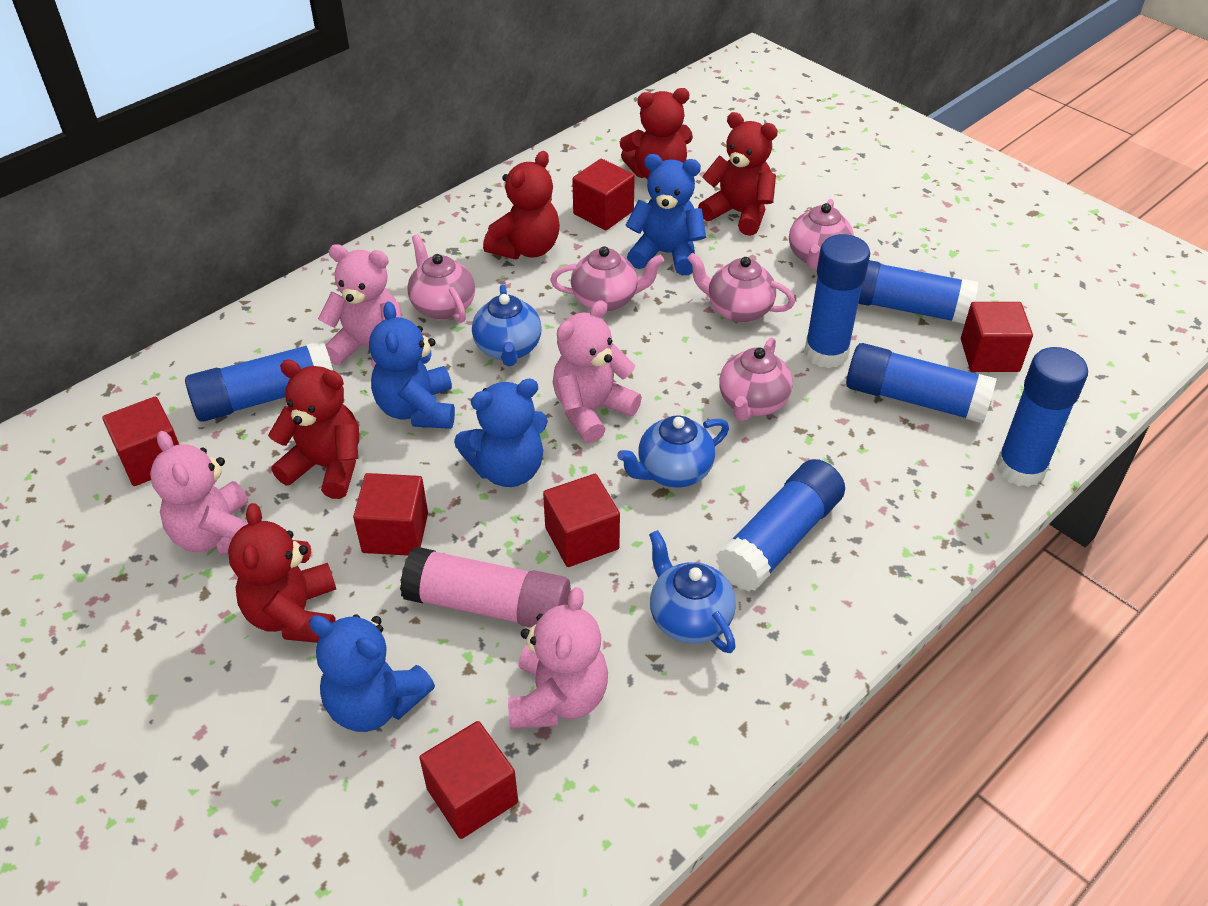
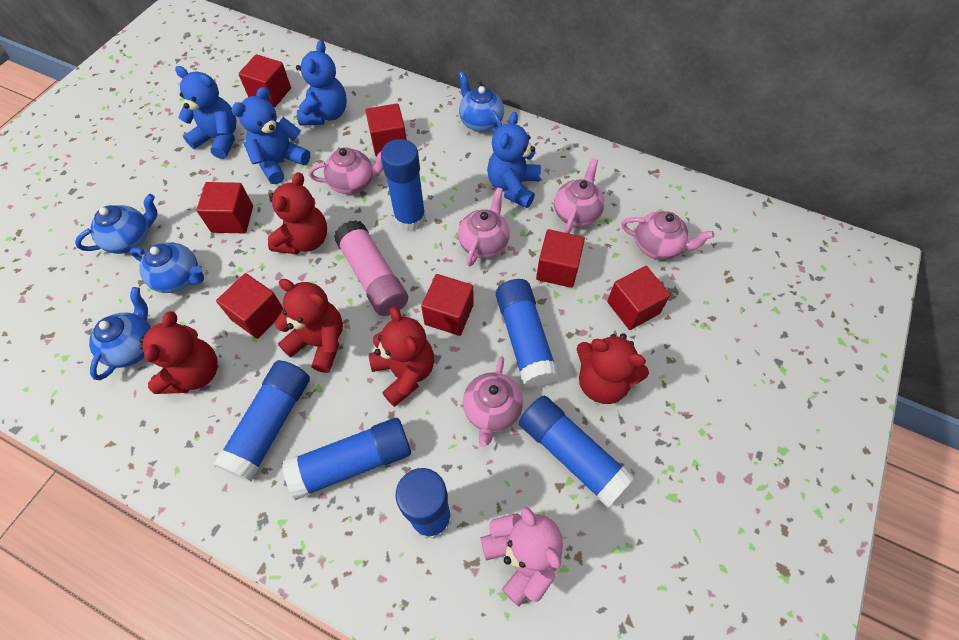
blue teapot: 3 -> 4
pink teddy bear: 4 -> 1
red cube: 6 -> 7

